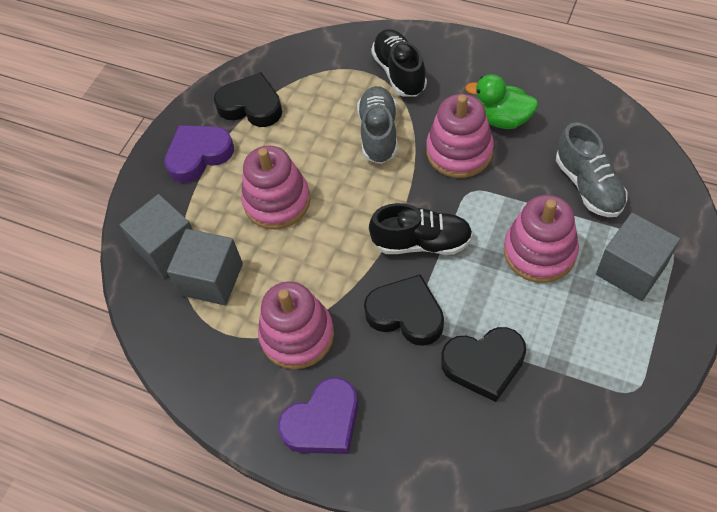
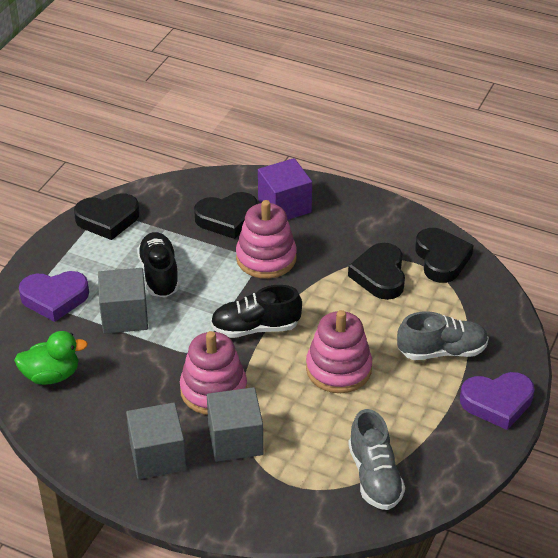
black heart: 3 -> 4
pink stacking toy: 4 -> 3
purple cube: 0 -> 1

